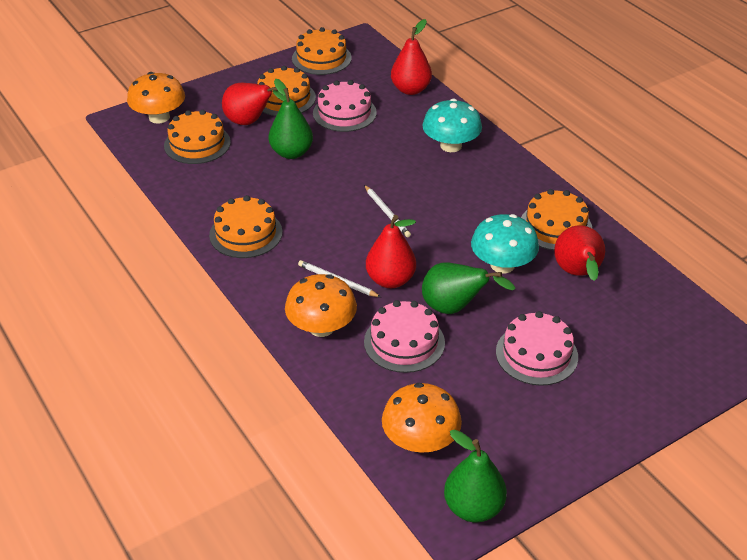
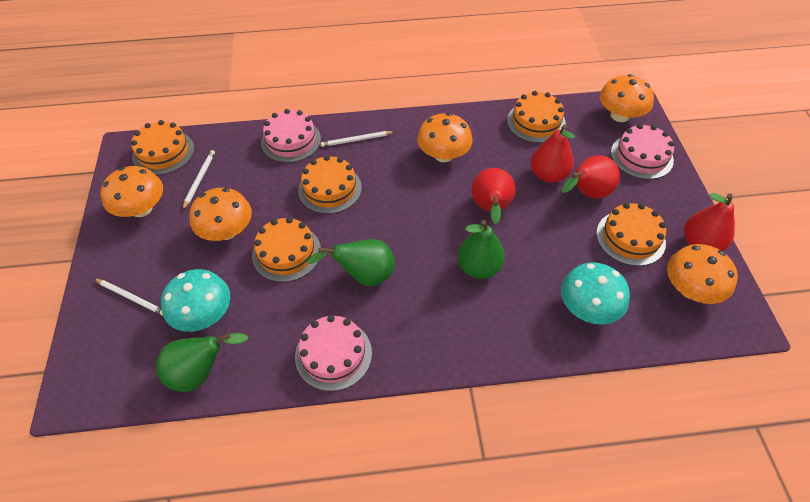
orange mushroom: 3 -> 5
white pencil: 2 -> 3

